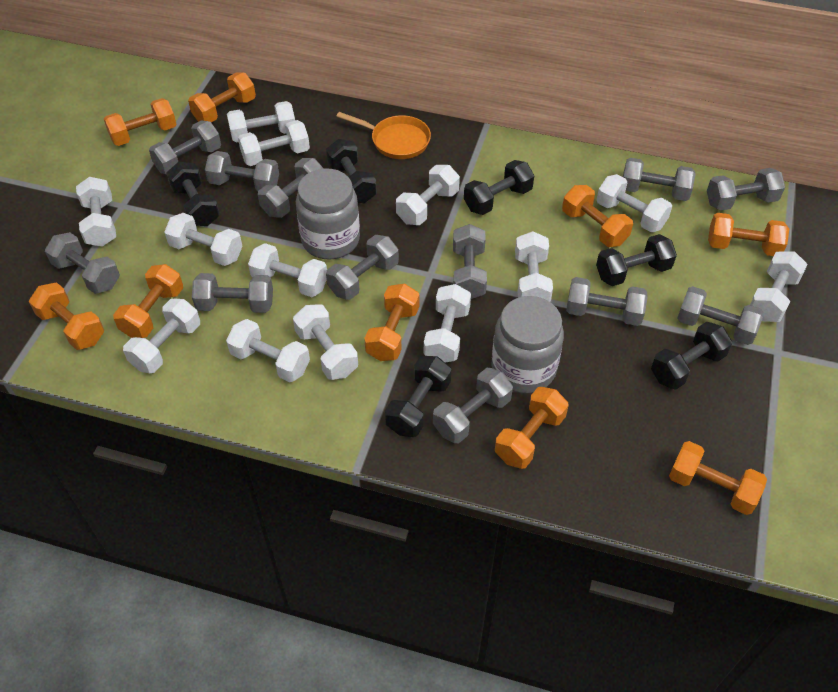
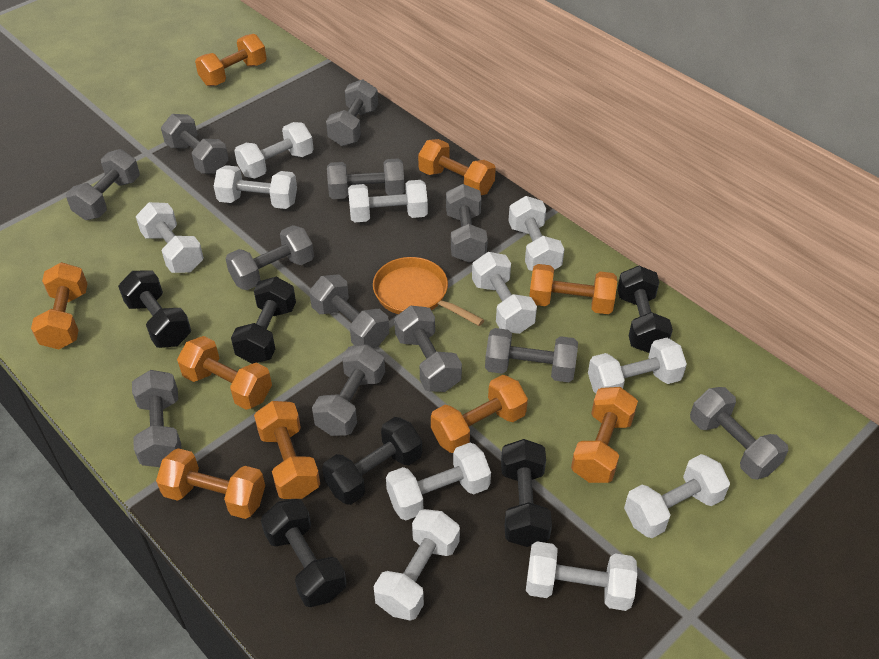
grey jar: 2 -> 0
white dumbbell: 13 -> 11

